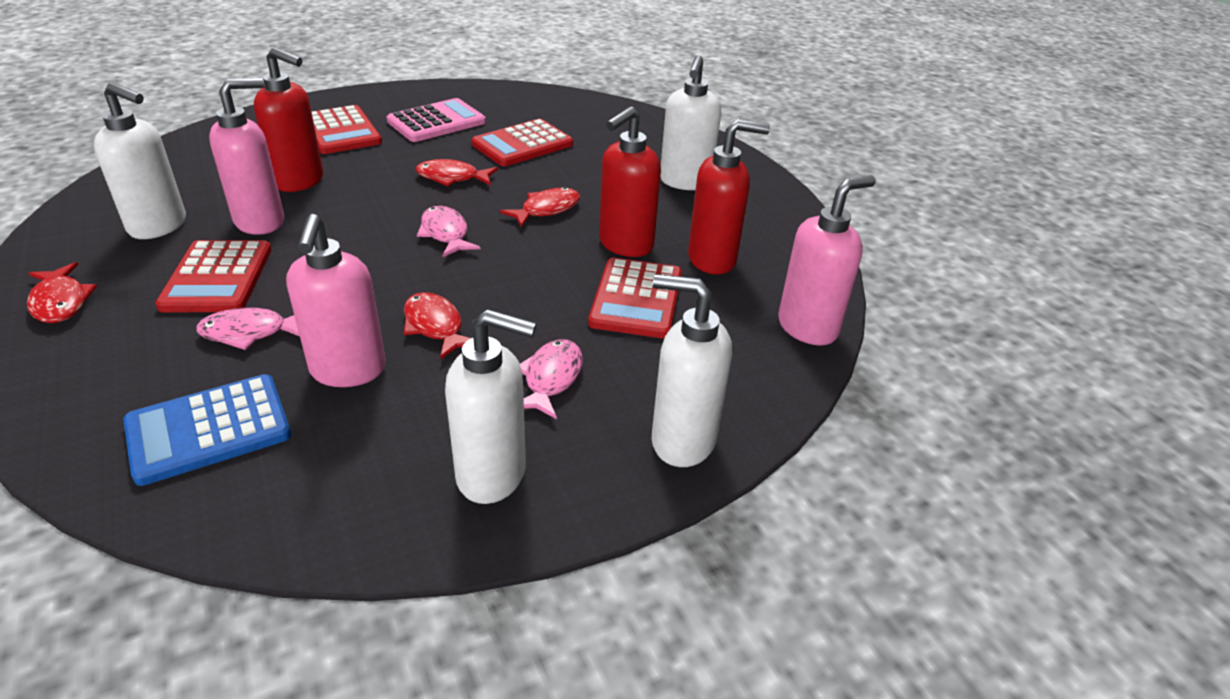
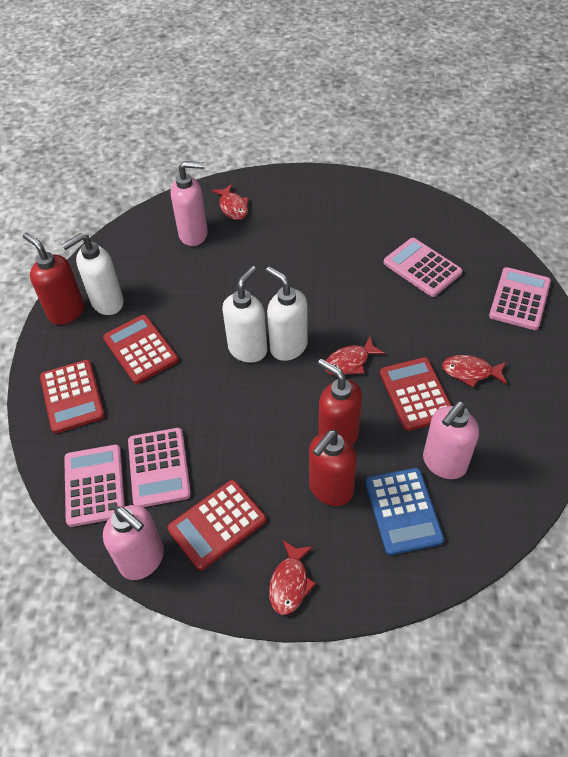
pink calculator: 1 -> 4
pink fish: 3 -> 0
white soap dispenser: 4 -> 3

